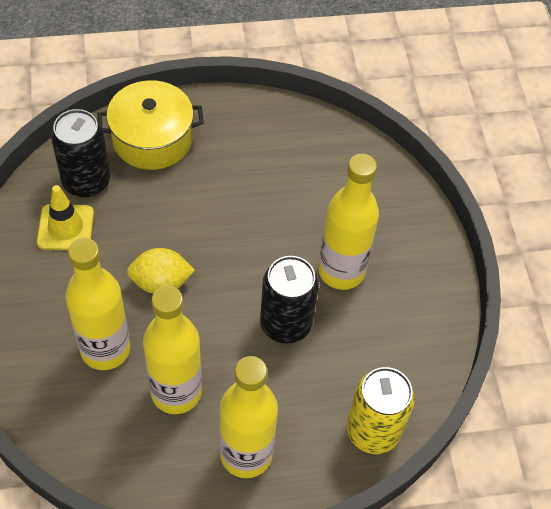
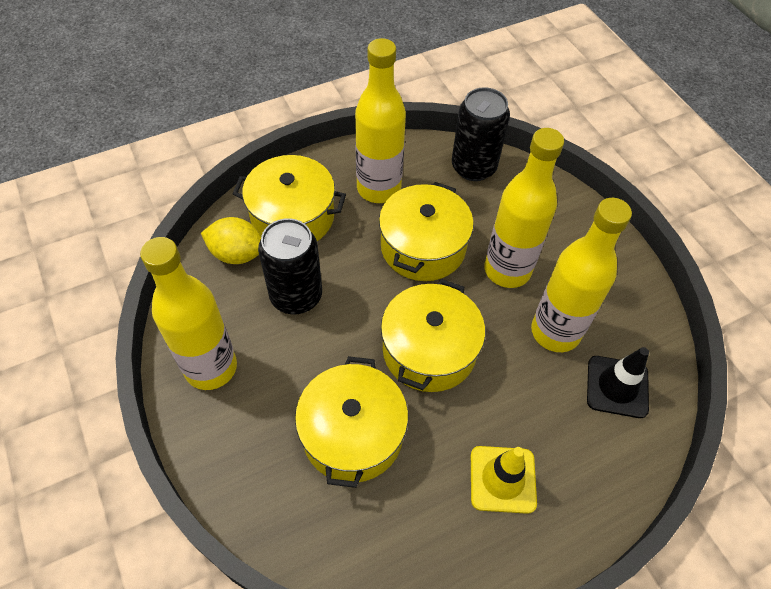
black traffic cone: 0 -> 1
yellow can: 1 -> 0
yellow pot: 1 -> 4

